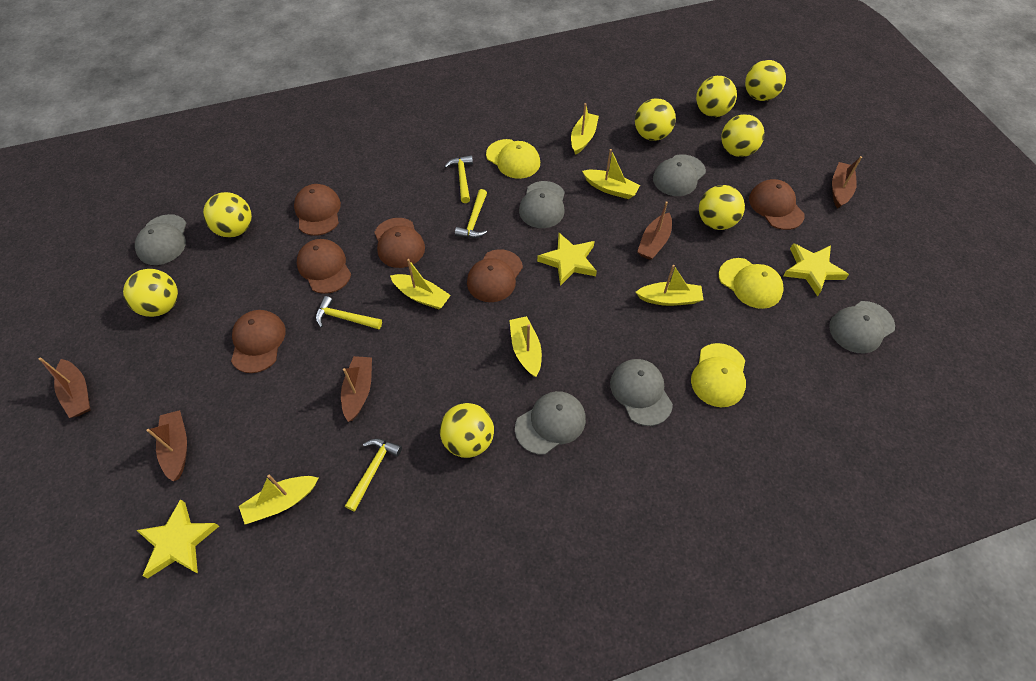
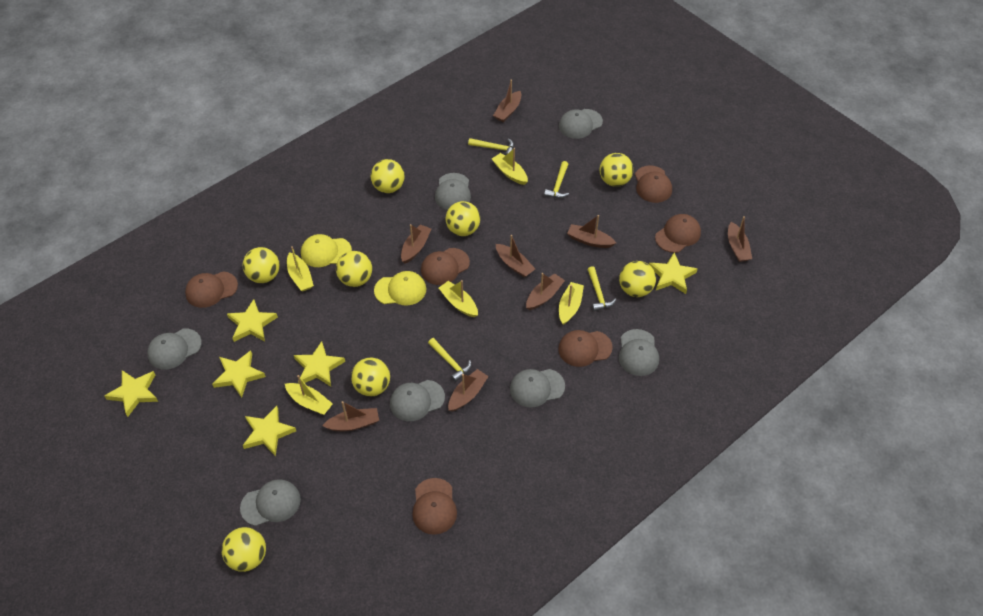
brown boat: 5 -> 8
grey cap: 6 -> 7
yellow boat: 6 -> 5
yellow cap: 3 -> 2
yellow star: 3 -> 6

